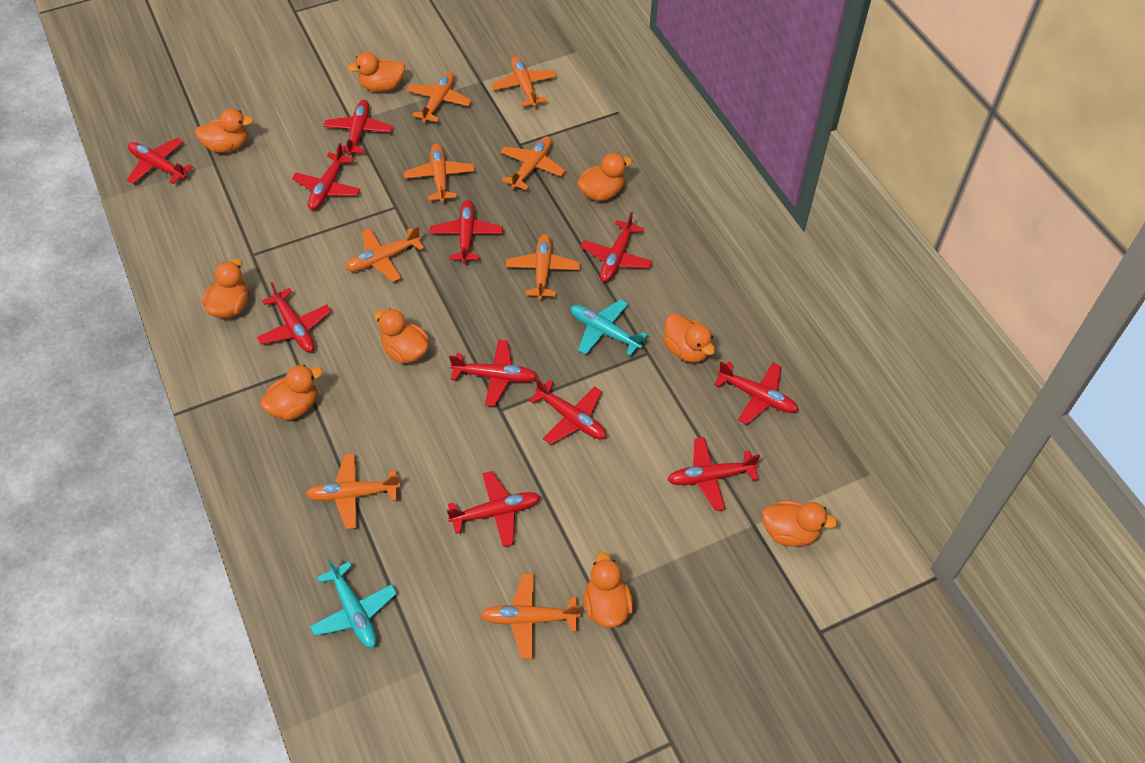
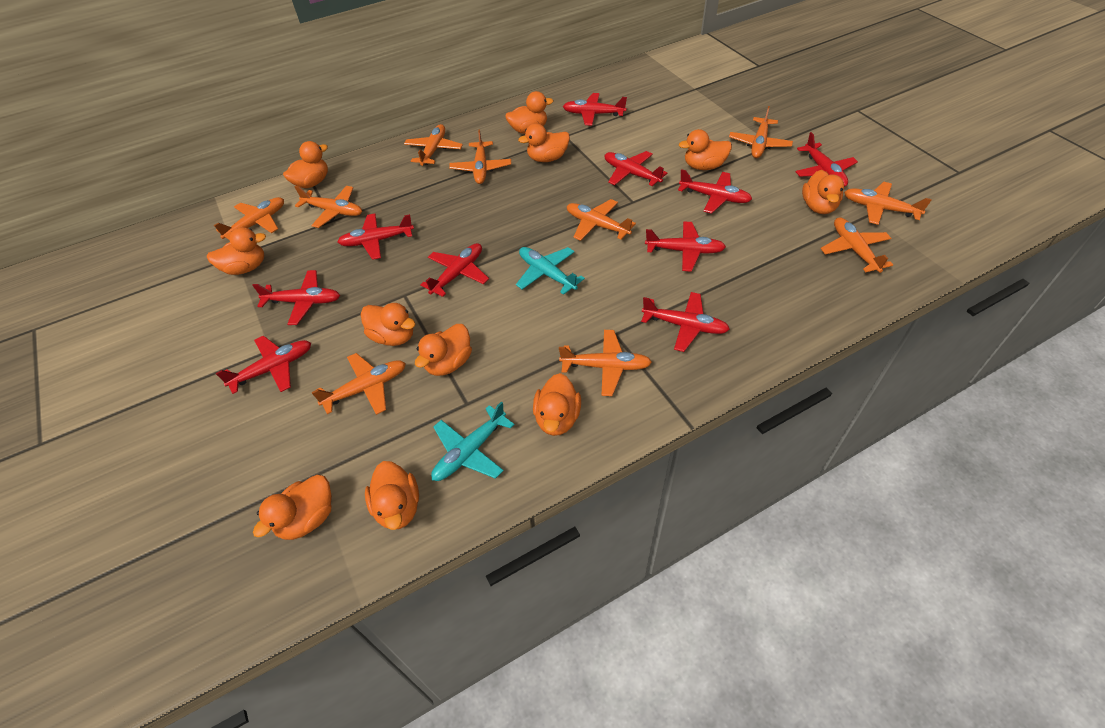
orange duck: 9 -> 11
orange plane: 8 -> 10
red plane: 11 -> 10

